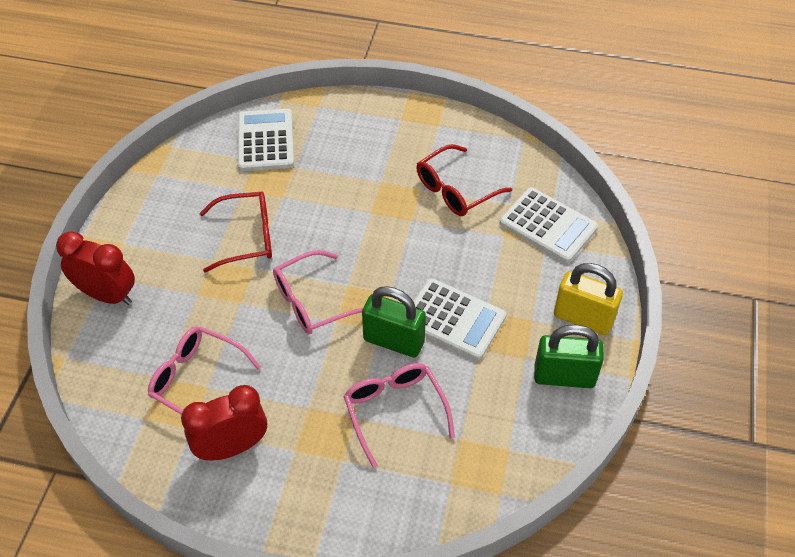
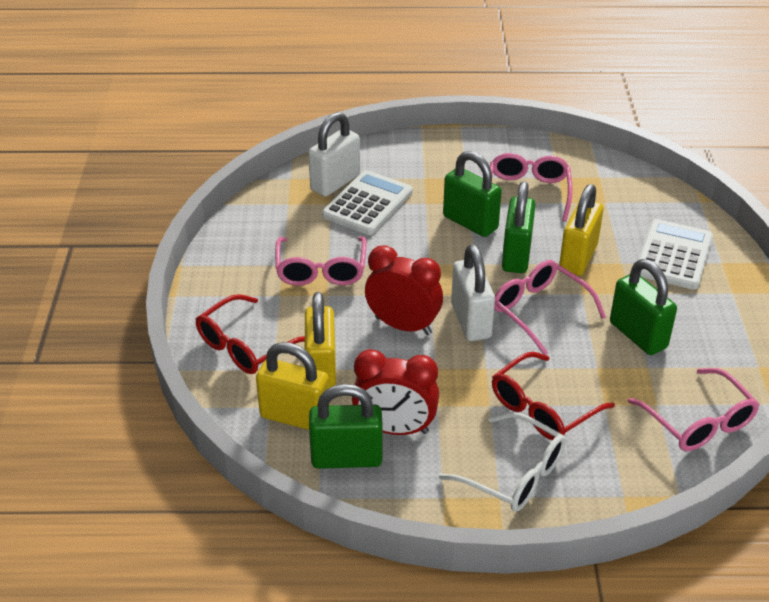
green padlock: 2 -> 4
pink glasses: 3 -> 4
white calculator: 3 -> 2
white glasses: 0 -> 1
white padlock: 0 -> 2
yellow padlock: 1 -> 3

